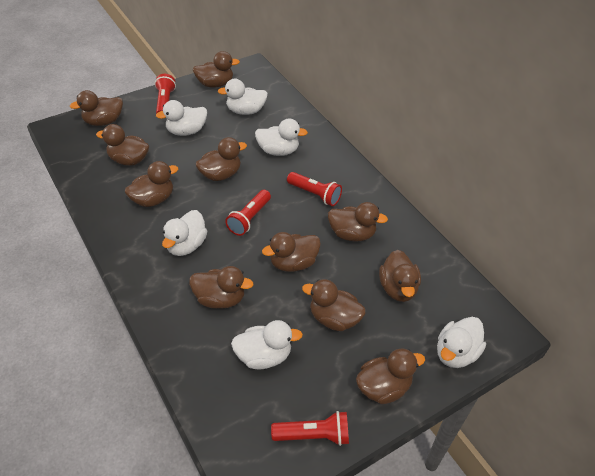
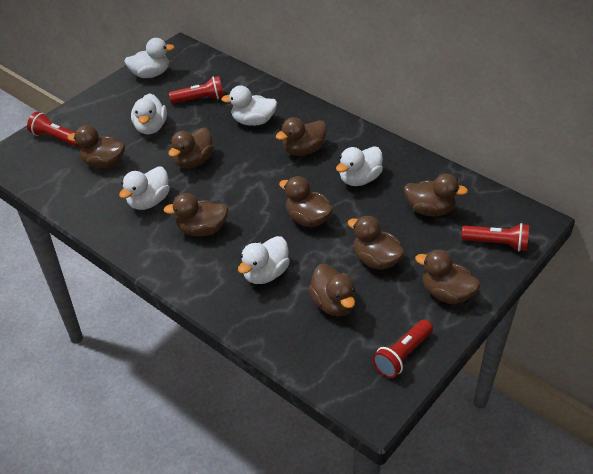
brown duck: 11 -> 9

